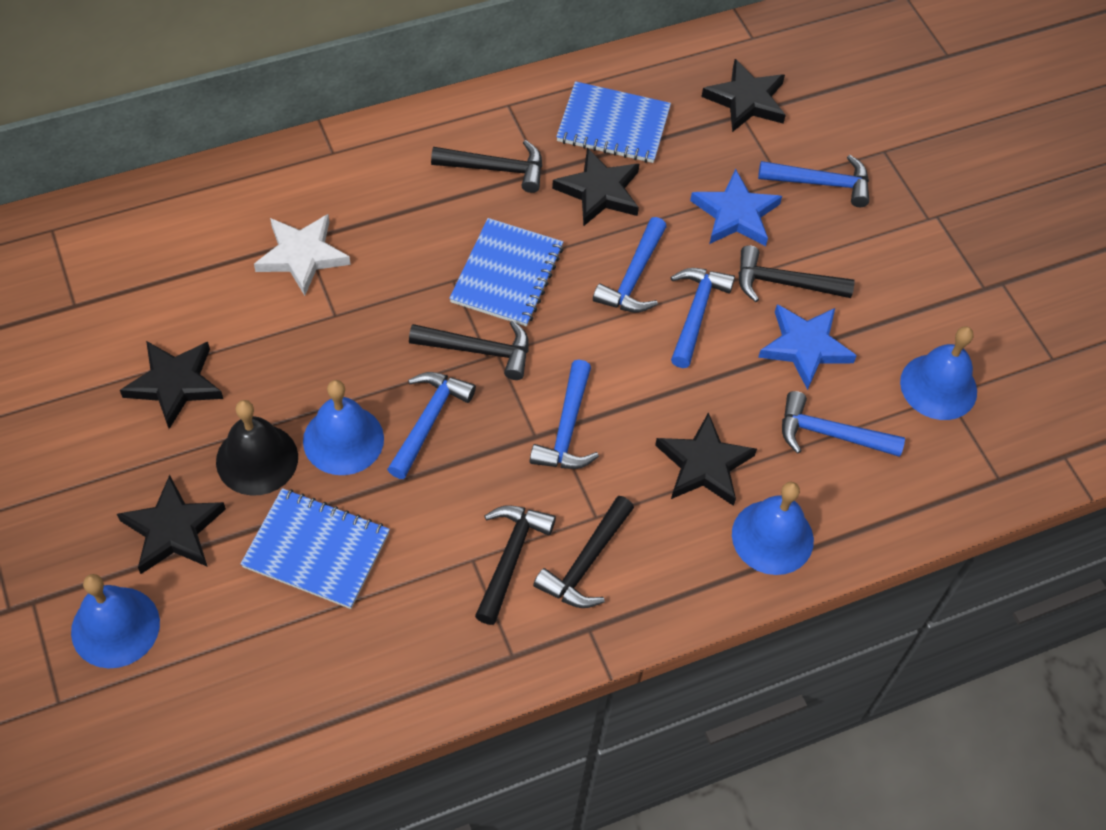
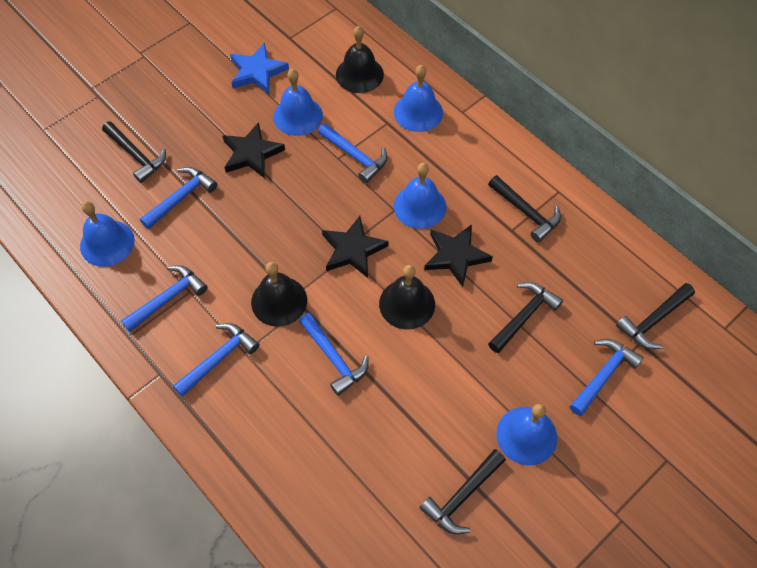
black bell: 1 -> 3
black star: 5 -> 3
blue bell: 4 -> 5
blue notebook: 3 -> 0
blue star: 2 -> 1
white star: 1 -> 0

